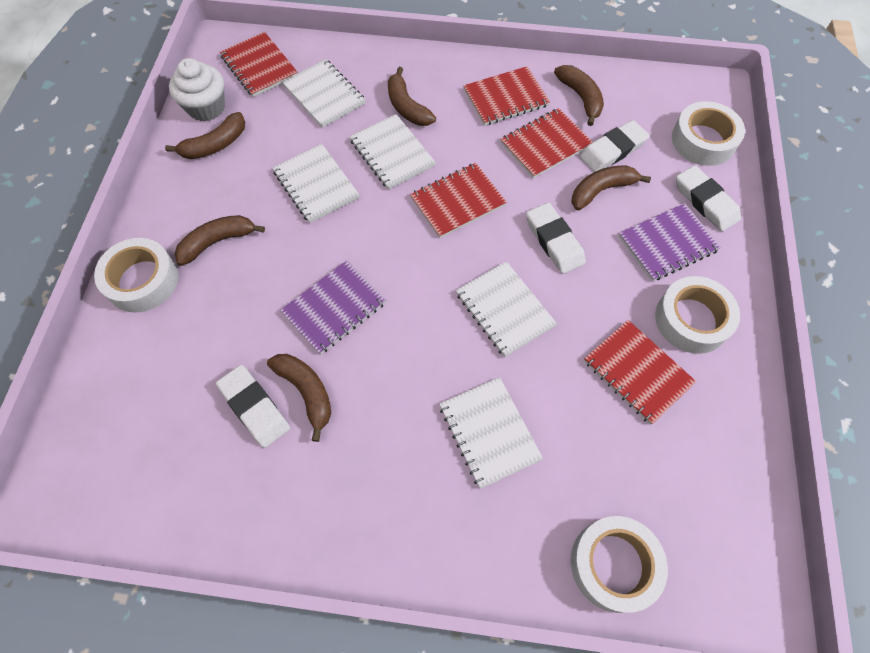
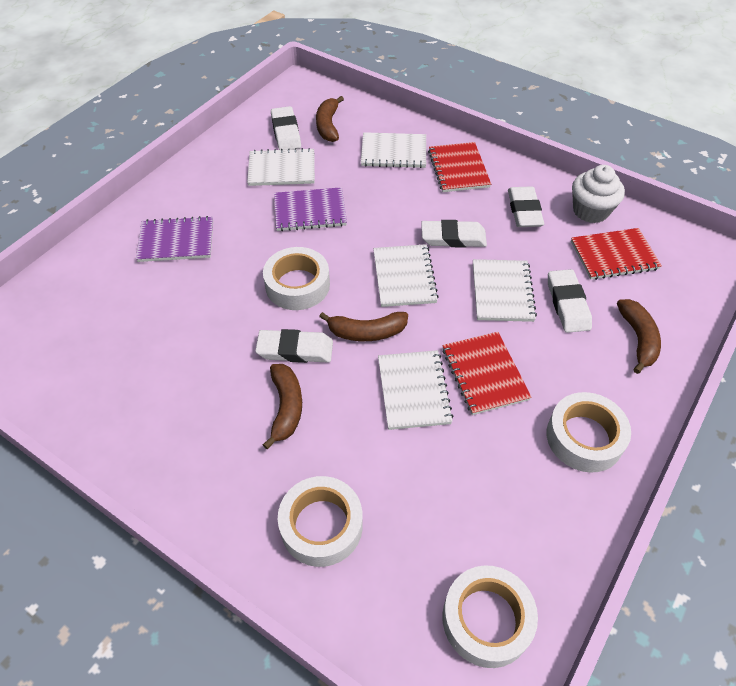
brown banana: 6 -> 4
red notebook: 5 -> 3
white eraser: 4 -> 5

